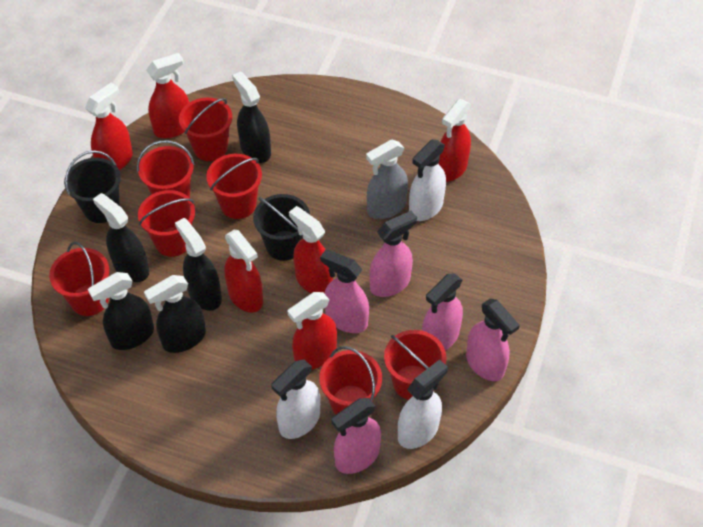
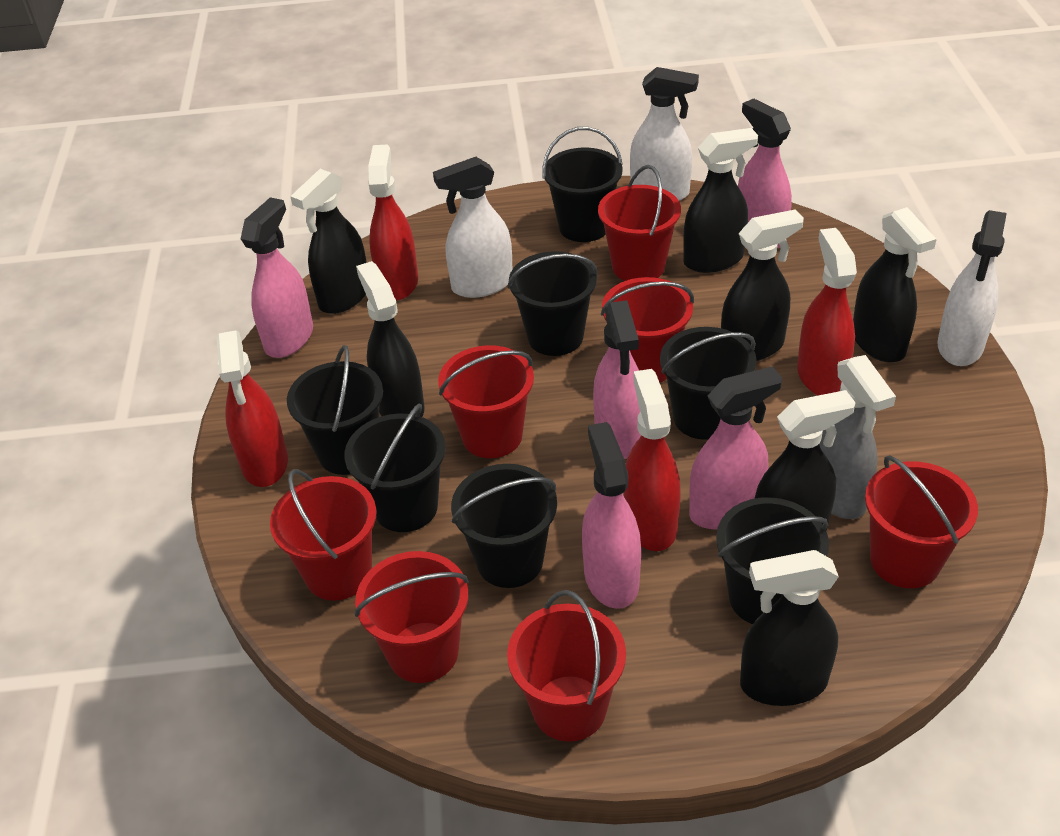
black bucket: 2 -> 7
black spray bottle: 5 -> 7
red spray bottle: 6 -> 4

